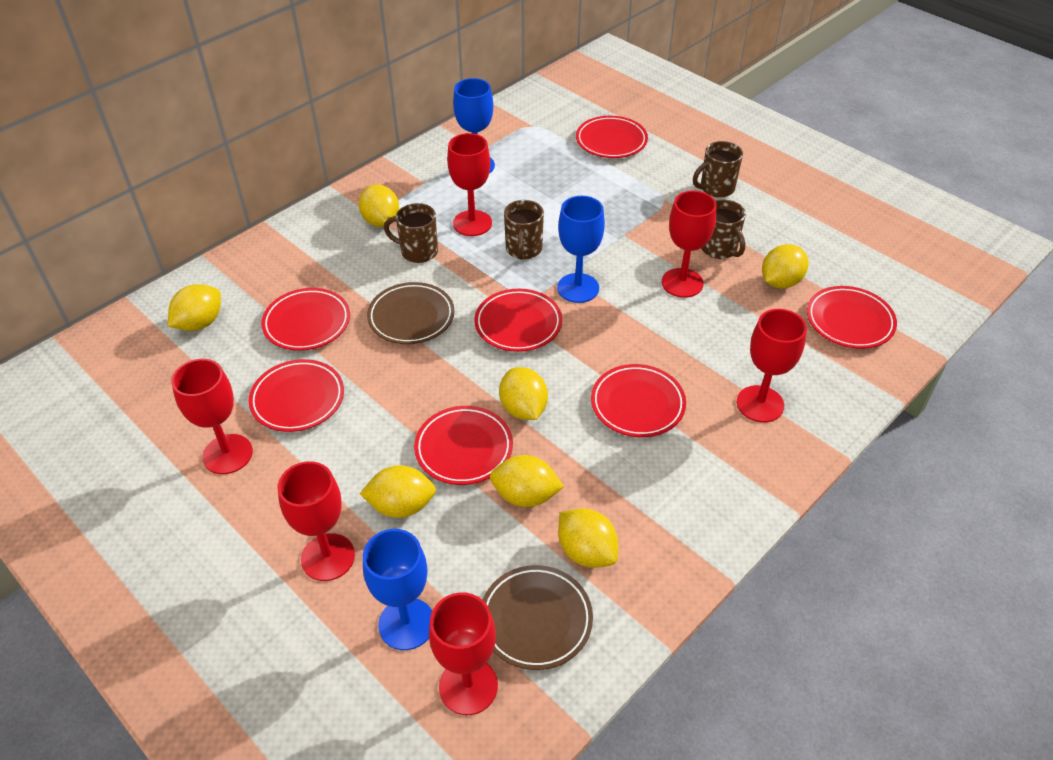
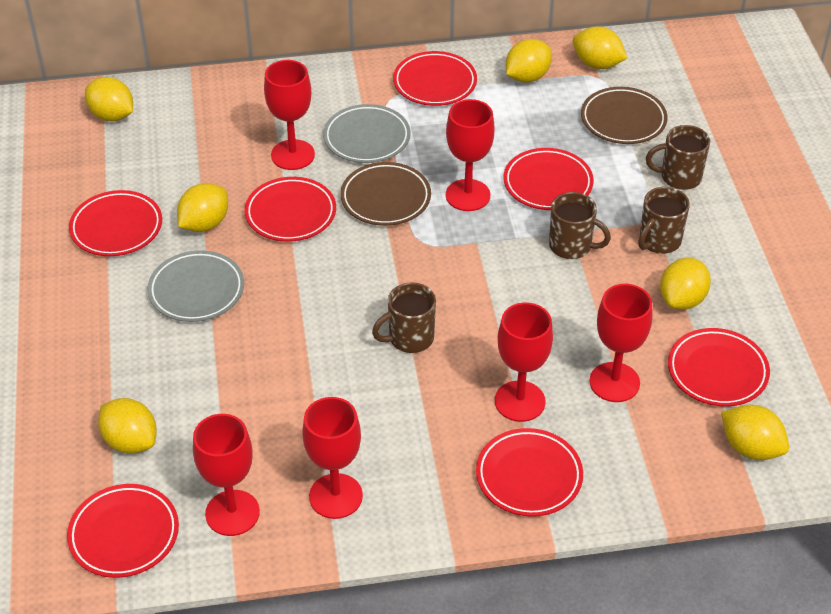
blue goblet: 3 -> 0
grey plate: 0 -> 2

